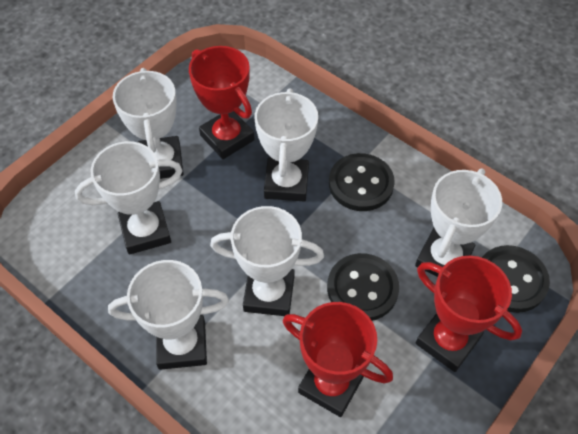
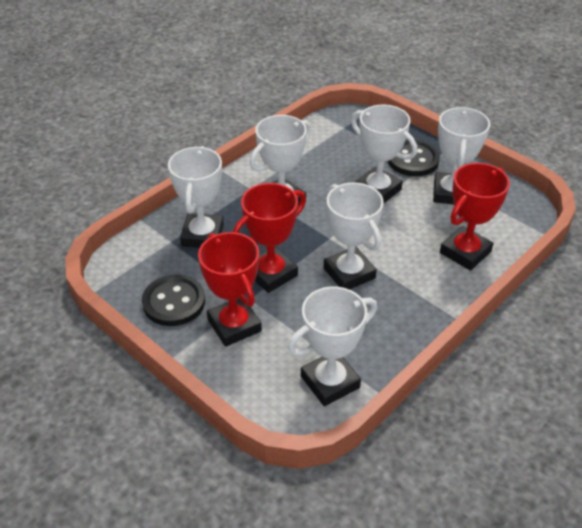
black button: 3 -> 2

